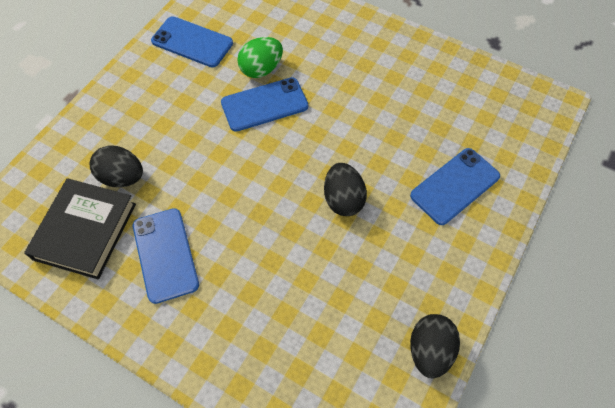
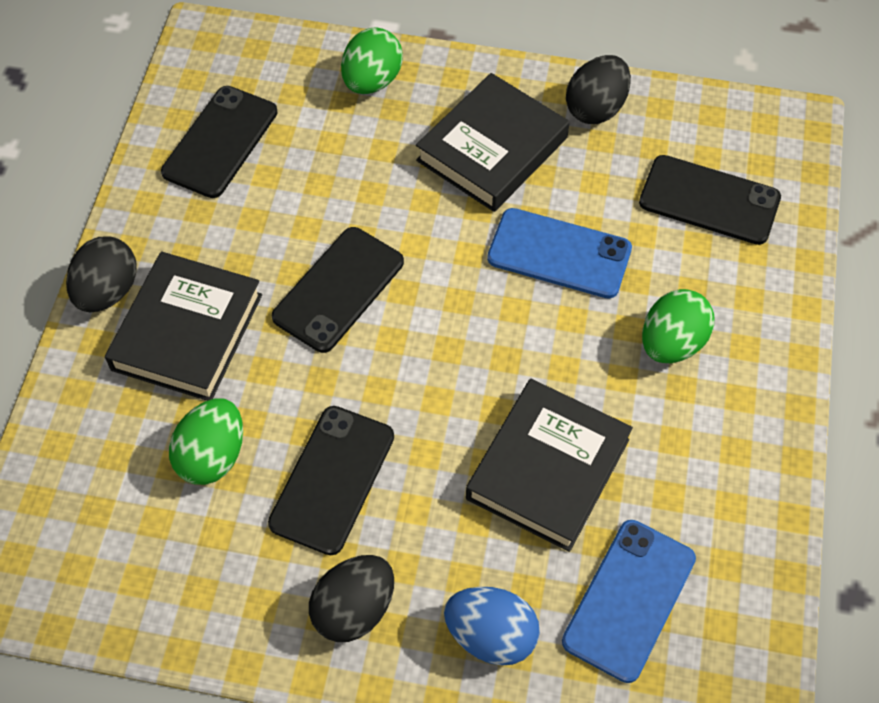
black book: 1 -> 3
black phone: 0 -> 4
blue egg: 0 -> 1
blue phone: 4 -> 2
green egg: 1 -> 3

